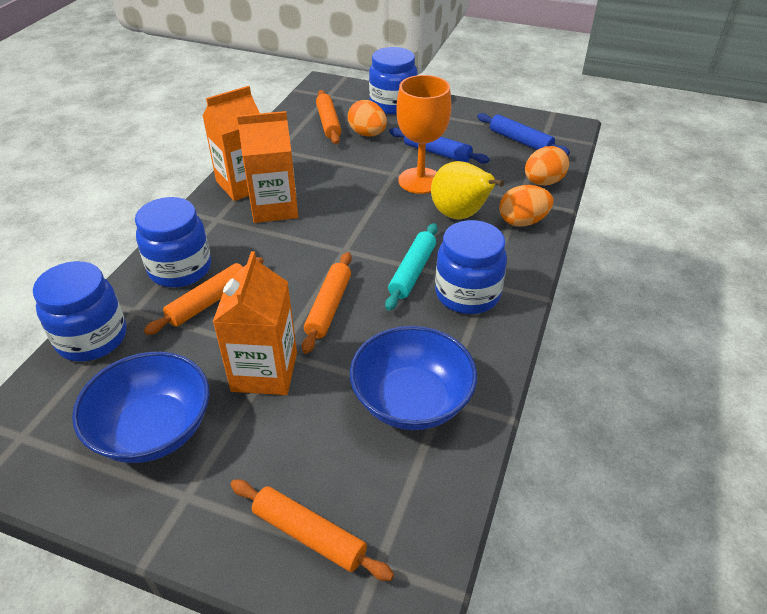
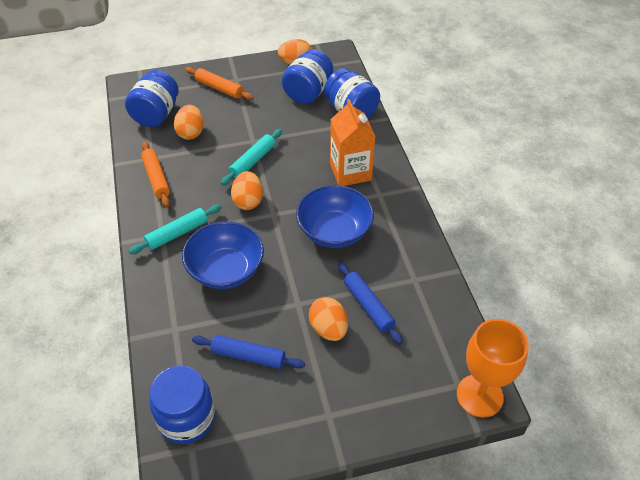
orange carton: 3 -> 1
orange egg: 3 -> 4
orange rolling pin: 4 -> 2
turquoise rolling pin: 1 -> 2
yellow pear: 1 -> 0

